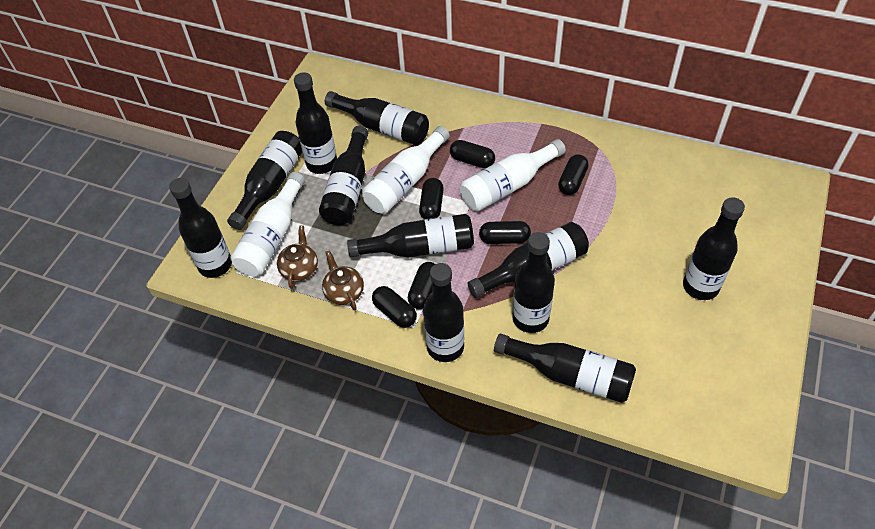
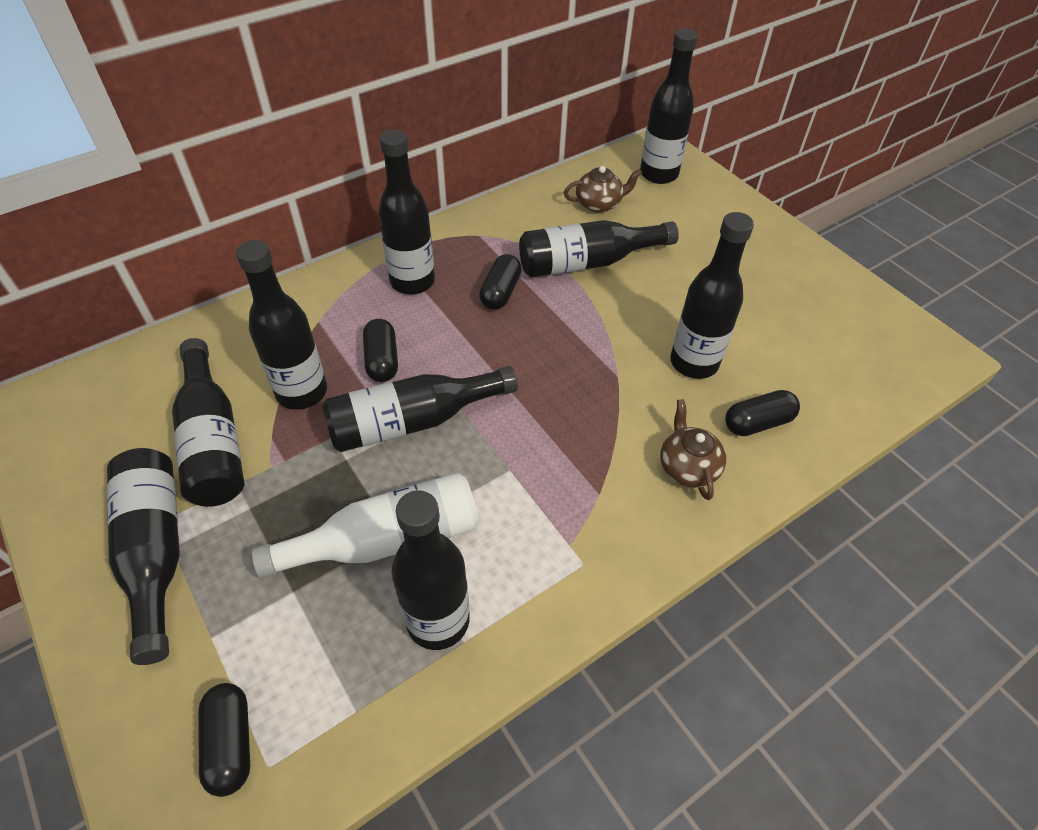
black bottle: 11 -> 9
black capsule: 6 -> 4
white bottle: 3 -> 1

